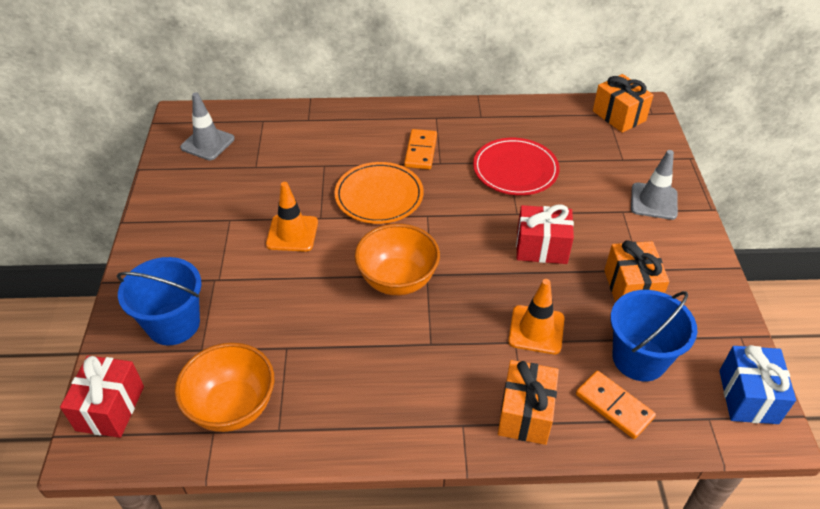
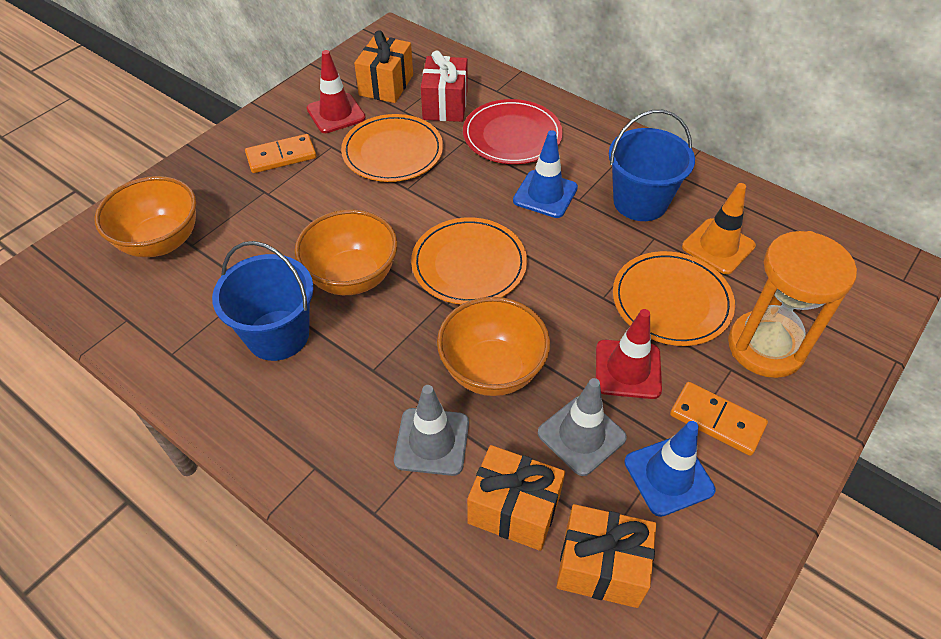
blue gift: 1 -> 0
blue traffic cone: 0 -> 2
orange bowl: 2 -> 3
orange hourglass: 0 -> 1
orange plate: 1 -> 3
orange traffic cone: 2 -> 1
red gift: 2 -> 1
red traffic cone: 0 -> 2

